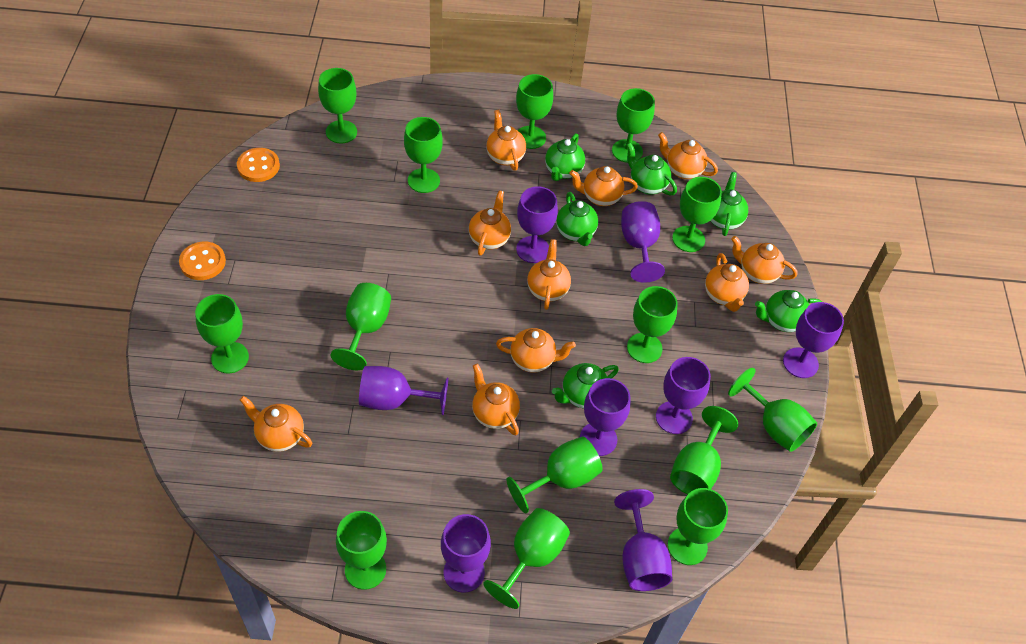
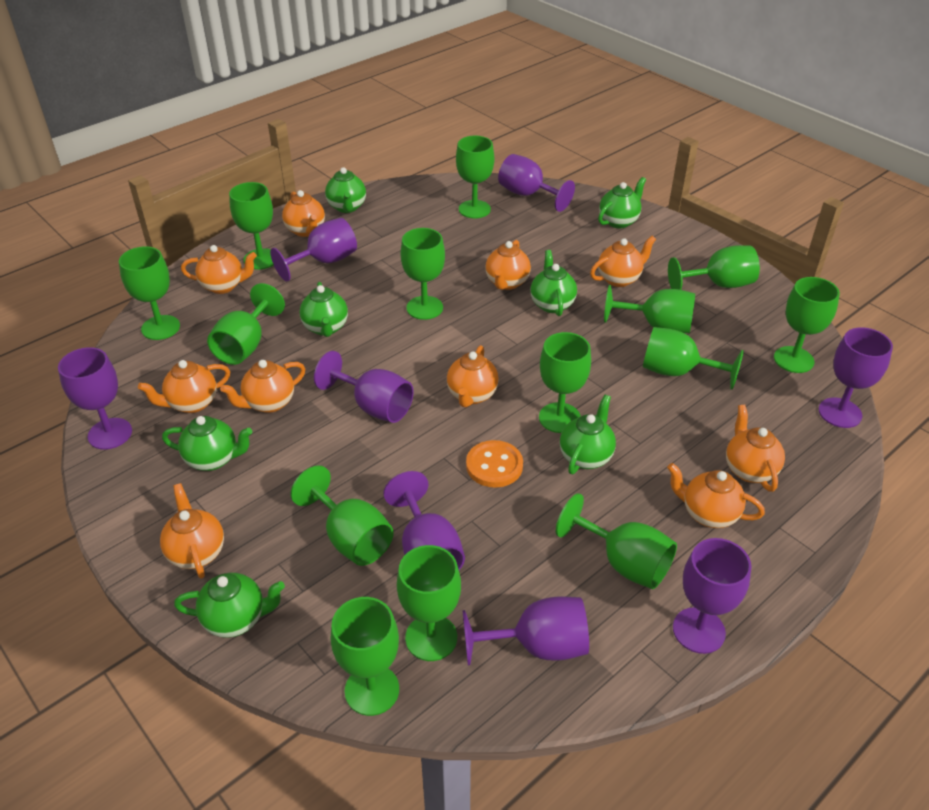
green teapot: 6 -> 7
orange button: 2 -> 1

